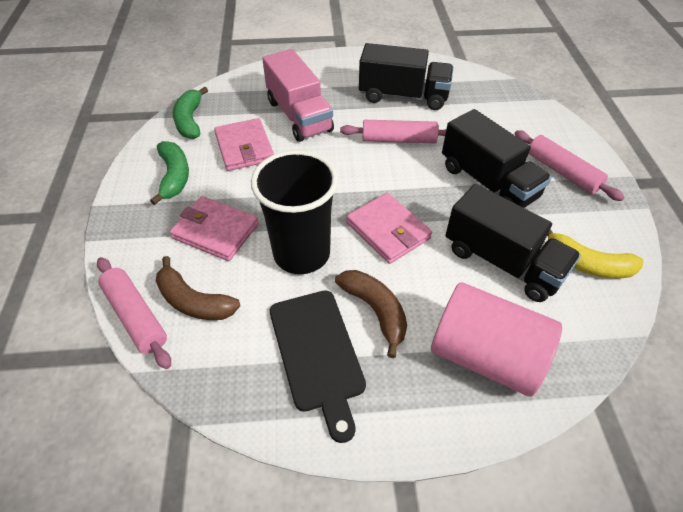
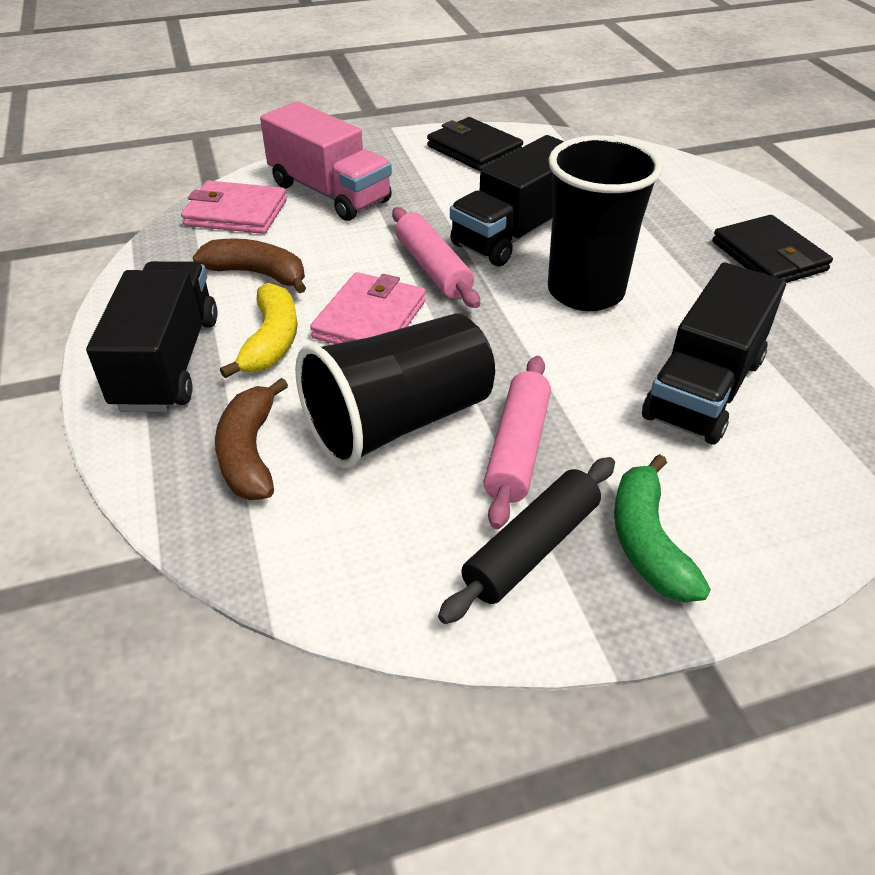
black cup: 1 -> 2
black cutting board: 1 -> 0
black rolling pin: 0 -> 1
black wallet: 0 -> 2
green banana: 2 -> 1
pink cylinder: 1 -> 0
pink rolling pin: 3 -> 2
pink wallet: 3 -> 2

